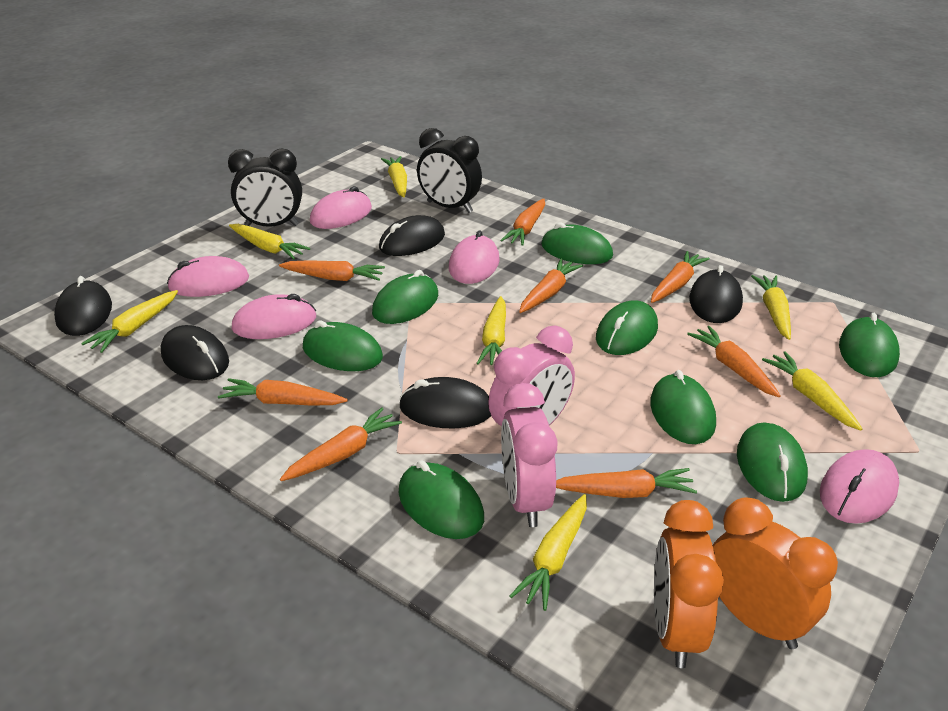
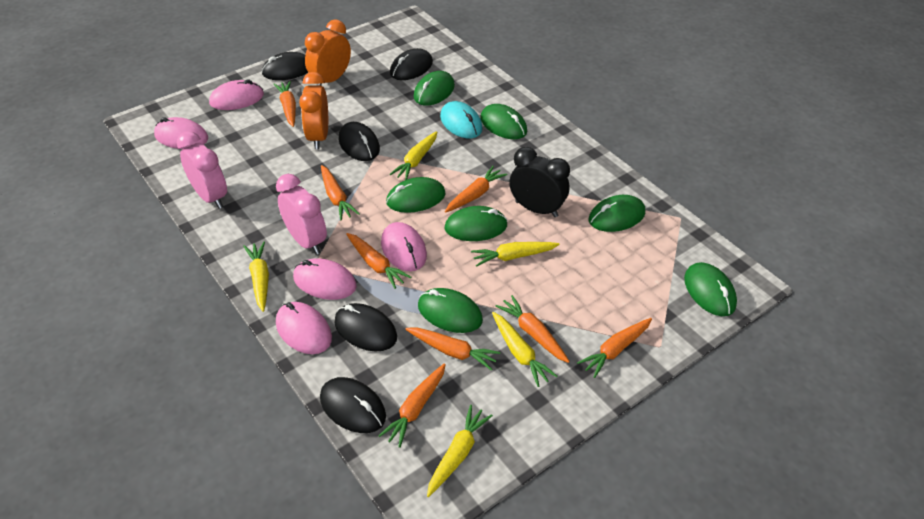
black clock: 2 -> 1
green mouse: 8 -> 7
turquoise mouse: 0 -> 1
yellow carrot: 7 -> 5

